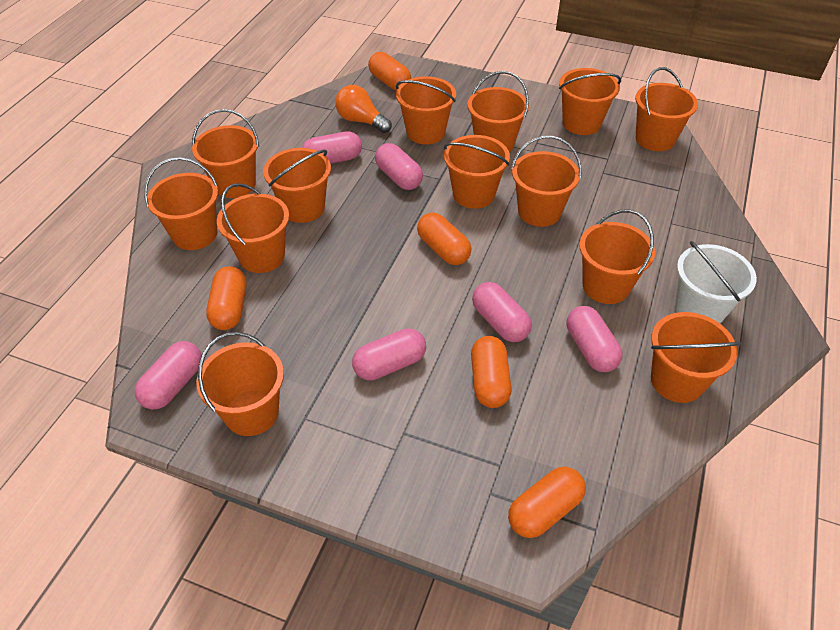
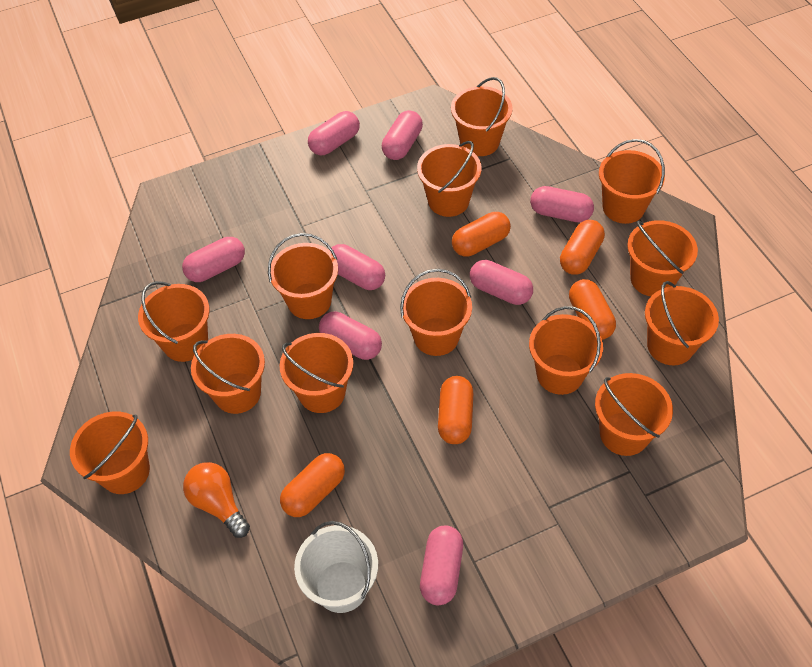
pink capsule: 6 -> 8

